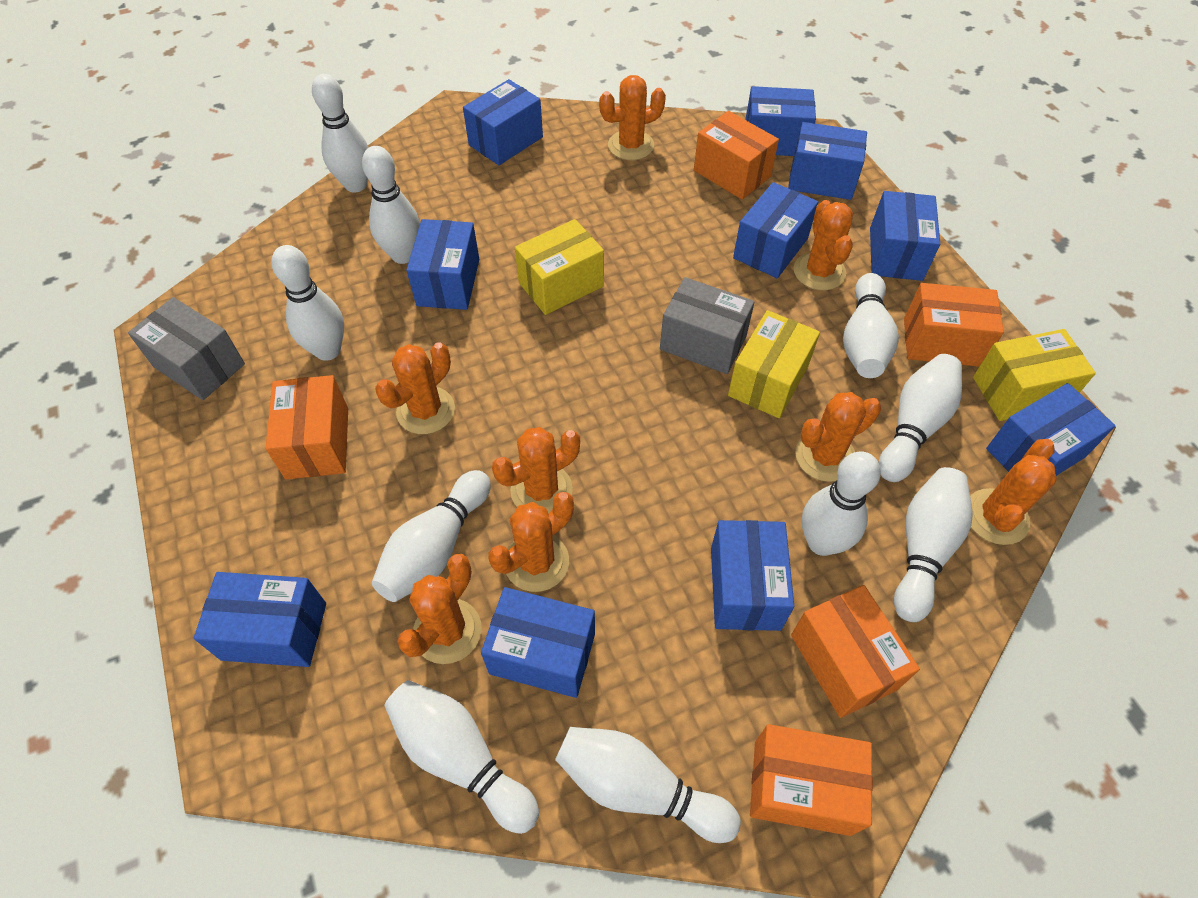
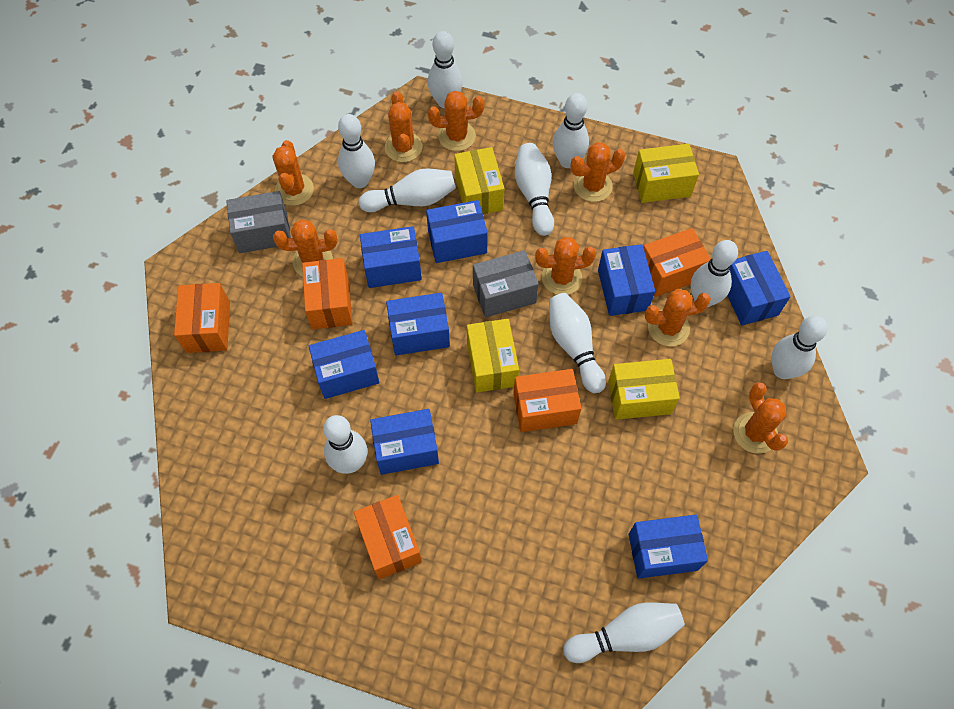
blue box: 10 -> 8
yellow box: 3 -> 4

